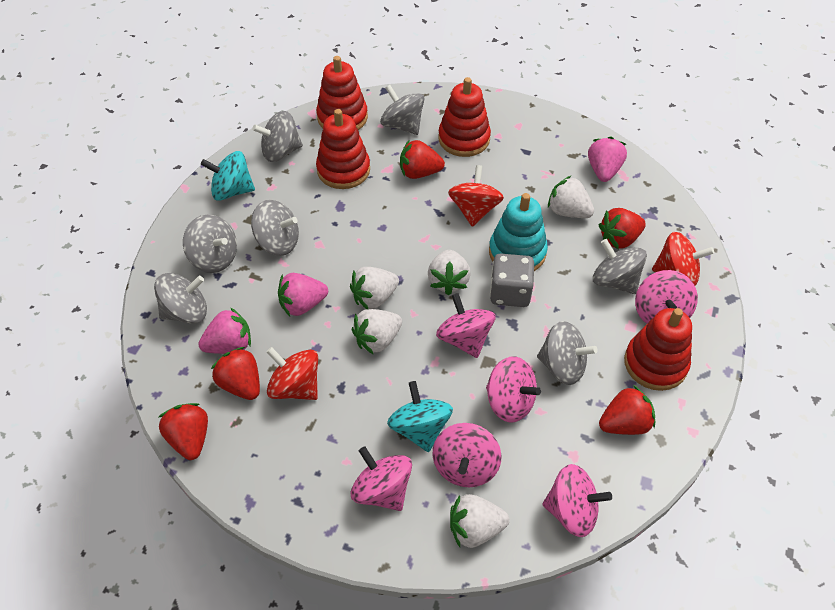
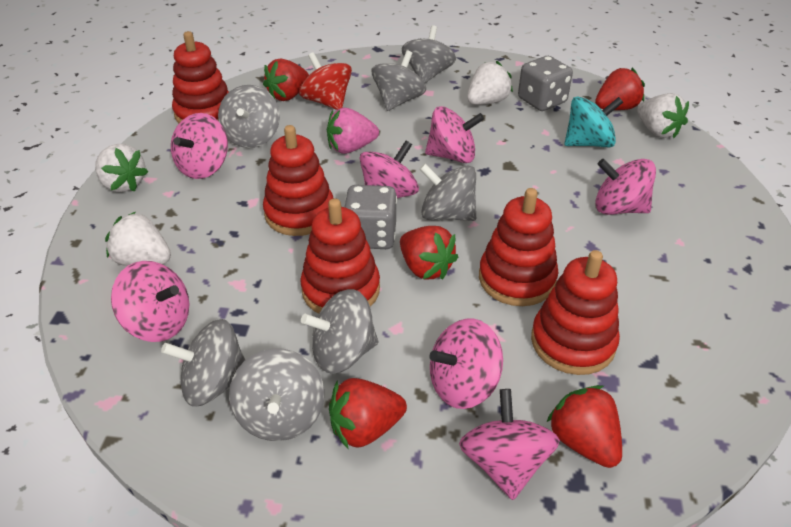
grey dice: 1 -> 2
pink spinning top: 6 -> 7
pink strawberry: 3 -> 1
red spinning top: 3 -> 1
red stacking toy: 4 -> 5
turquoise spinning top: 2 -> 1
turquoise stacking toy: 1 -> 0
white strawberry: 5 -> 4

